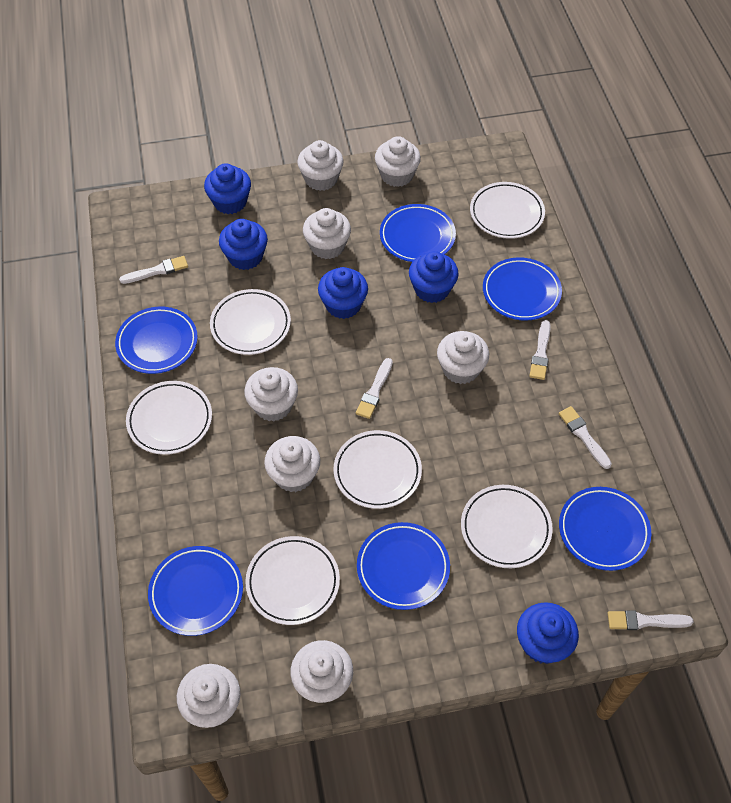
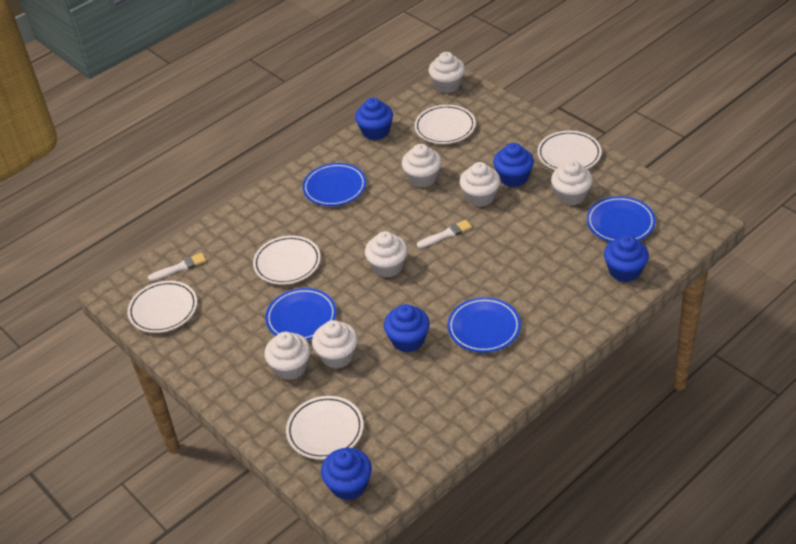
blue plate: 6 -> 4
white brush: 5 -> 2
white cupcake: 8 -> 7
white plate: 6 -> 5

